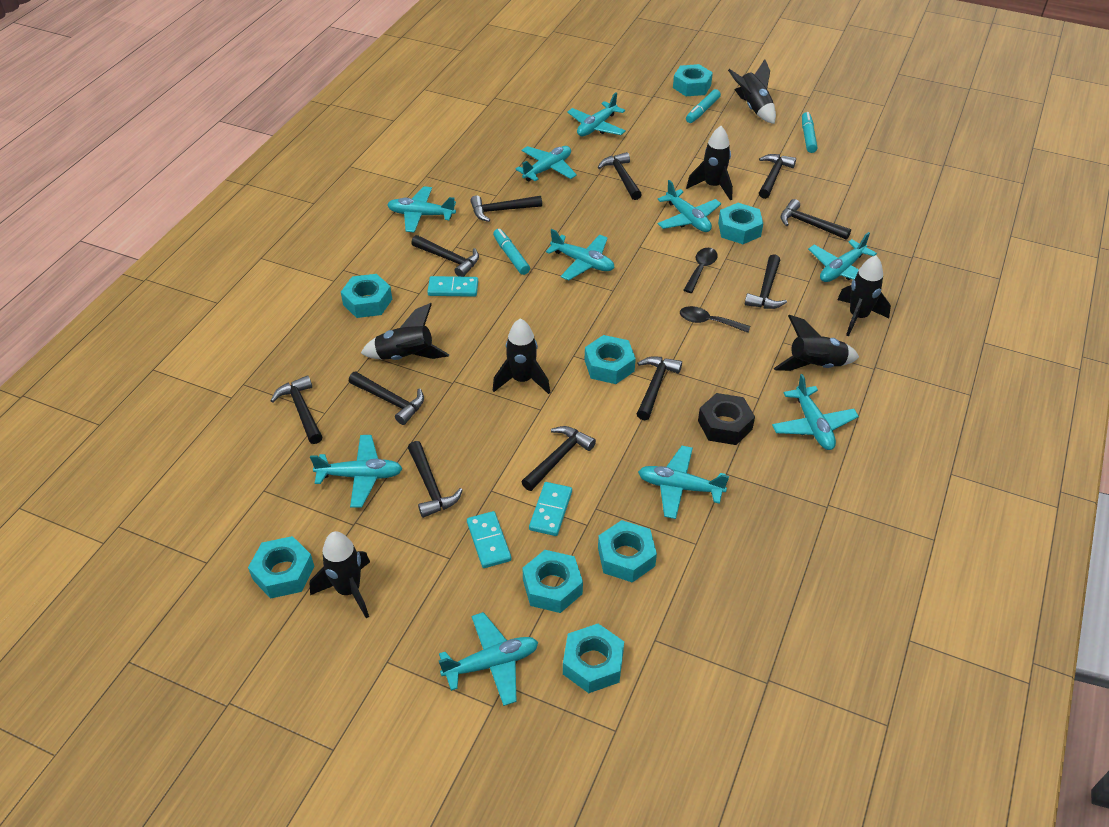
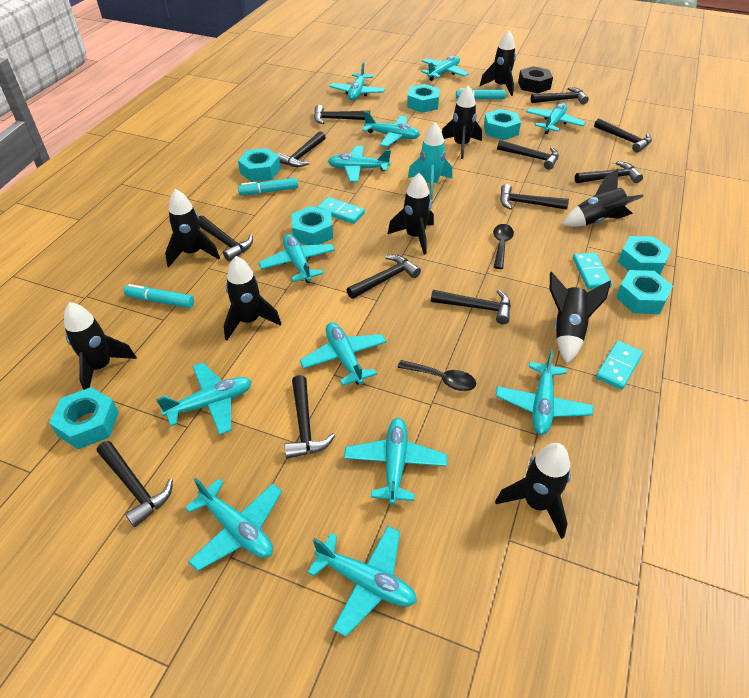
black hammer: 11 -> 12
black rocket: 7 -> 9
turquoise nut: 8 -> 7
turquoise plane: 10 -> 12
turquoise rocket: 0 -> 1

